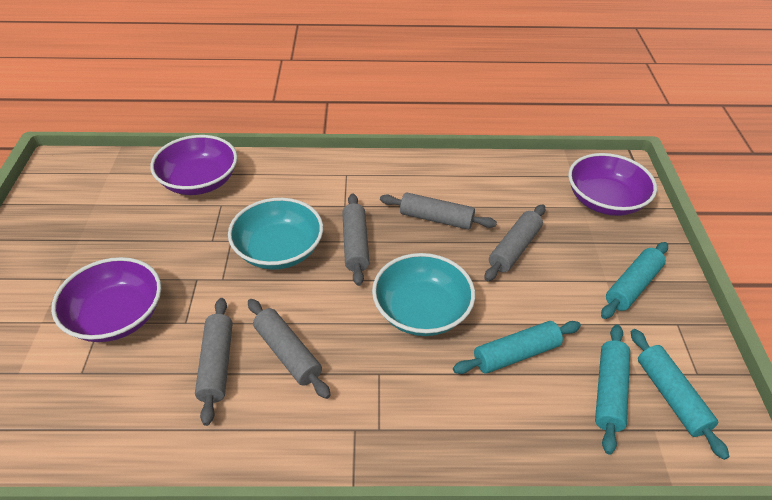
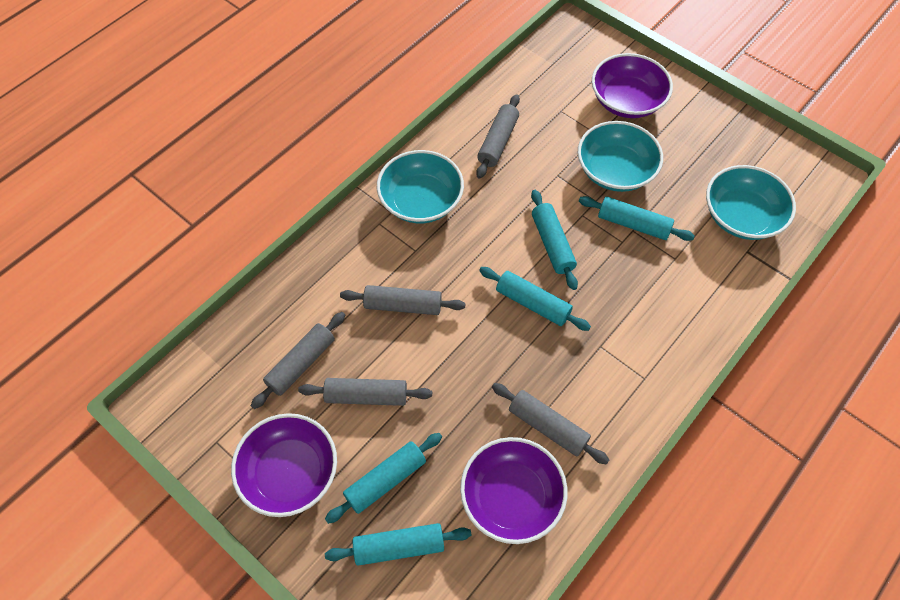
turquoise bowl: 2 -> 3
turquoise rolling pin: 4 -> 5

